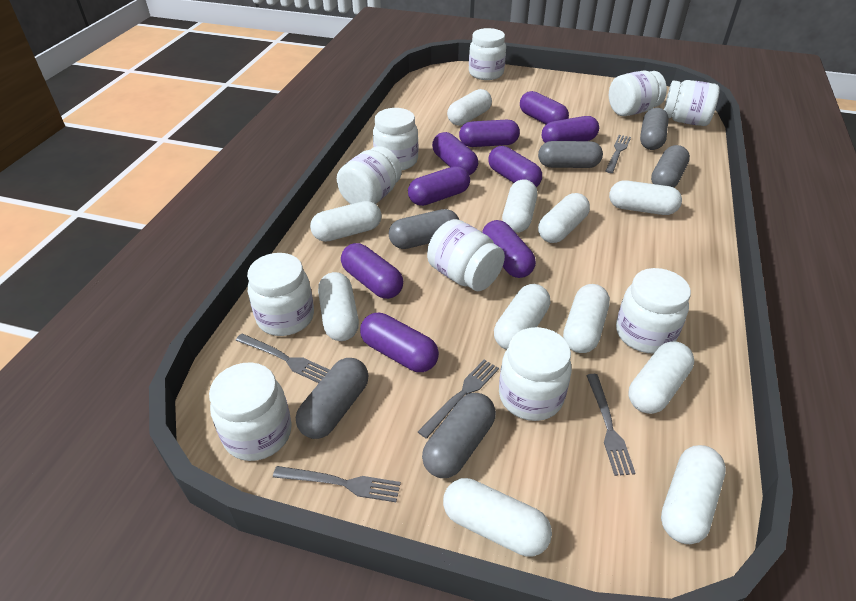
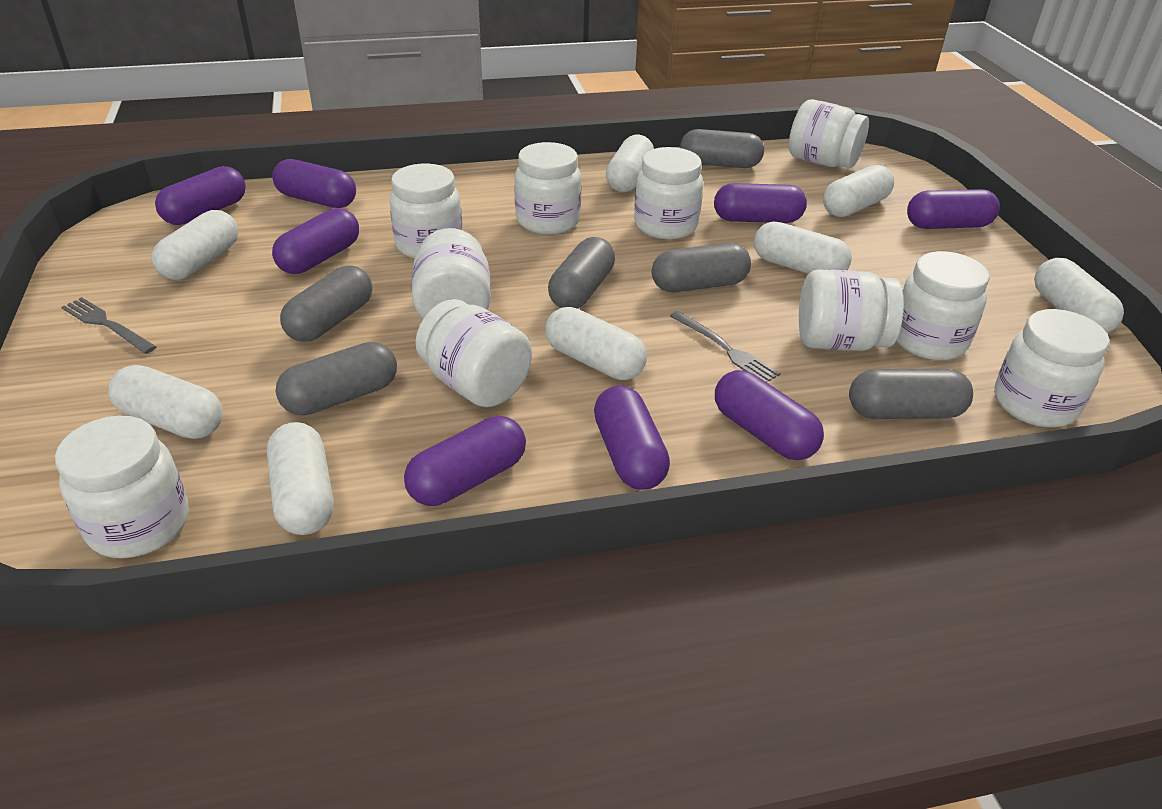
grey fork: 5 -> 2
purple capsule: 9 -> 8
white capsule: 11 -> 8

